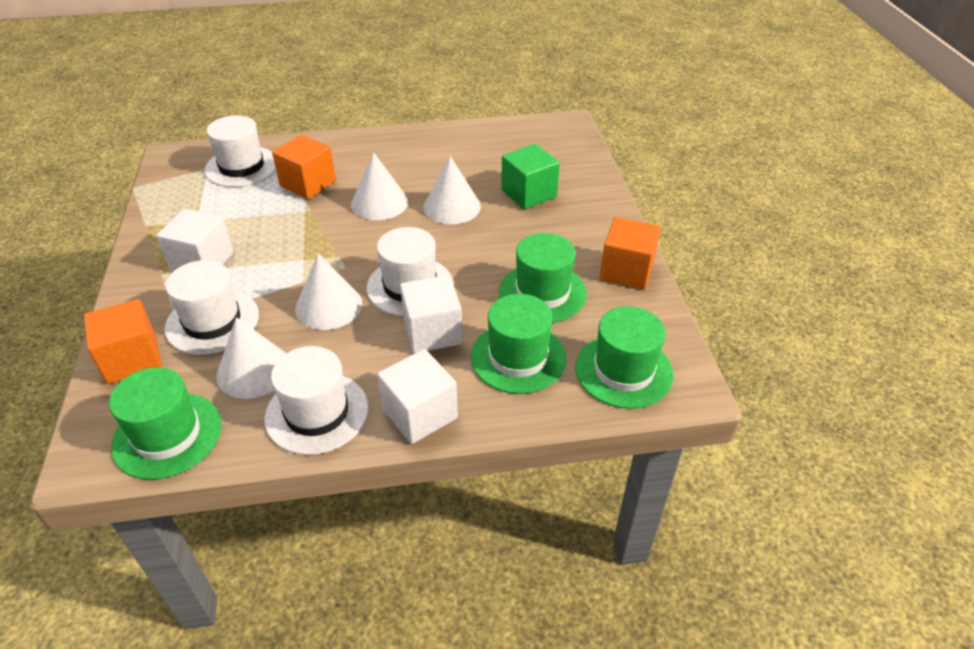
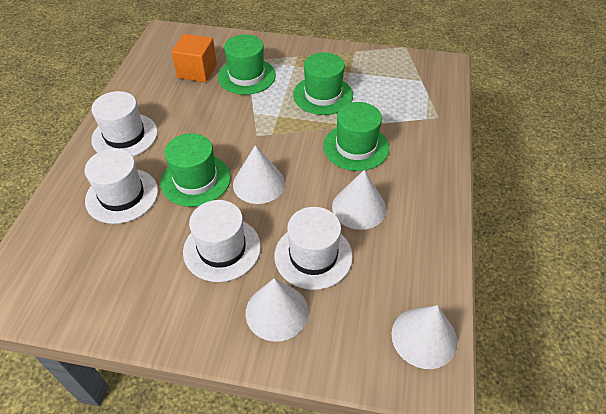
green cube: 1 -> 0
orange cube: 3 -> 1
white cube: 3 -> 0

